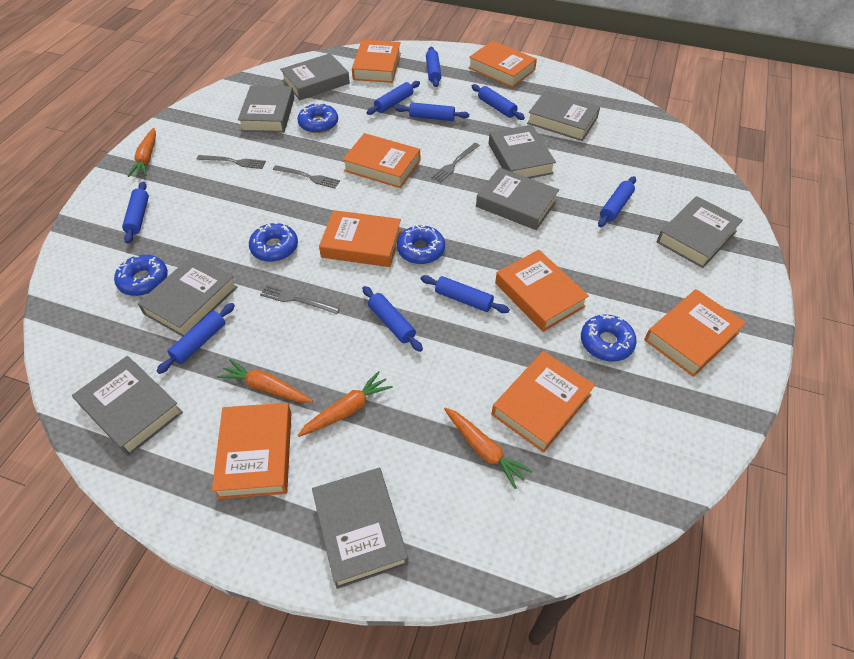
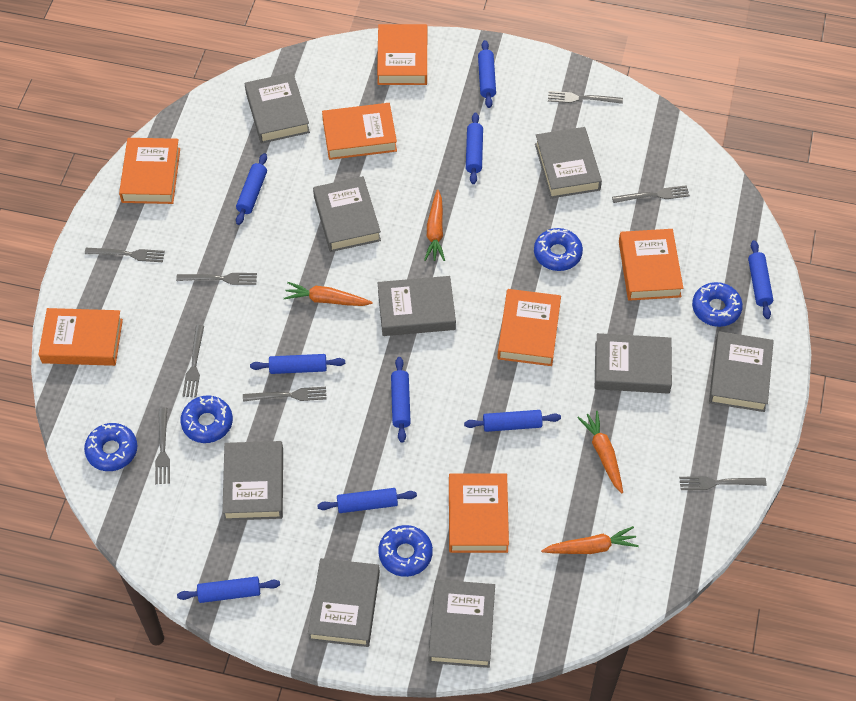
grey fork: 4 -> 8
orange book: 8 -> 7

